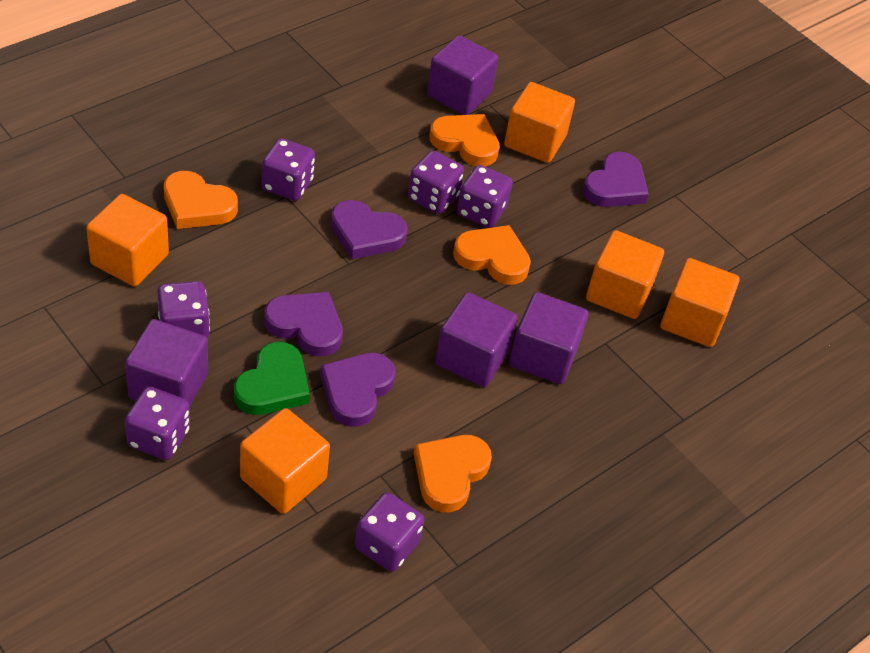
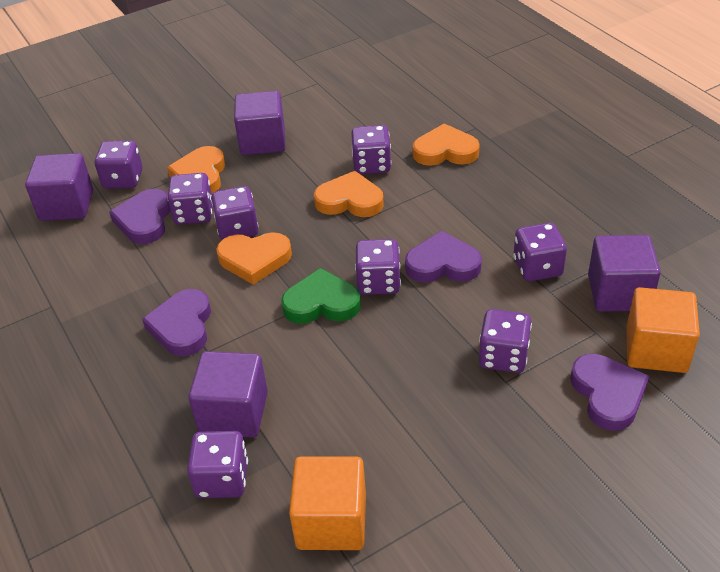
orange cube: 5 -> 2
purple dice: 6 -> 8

